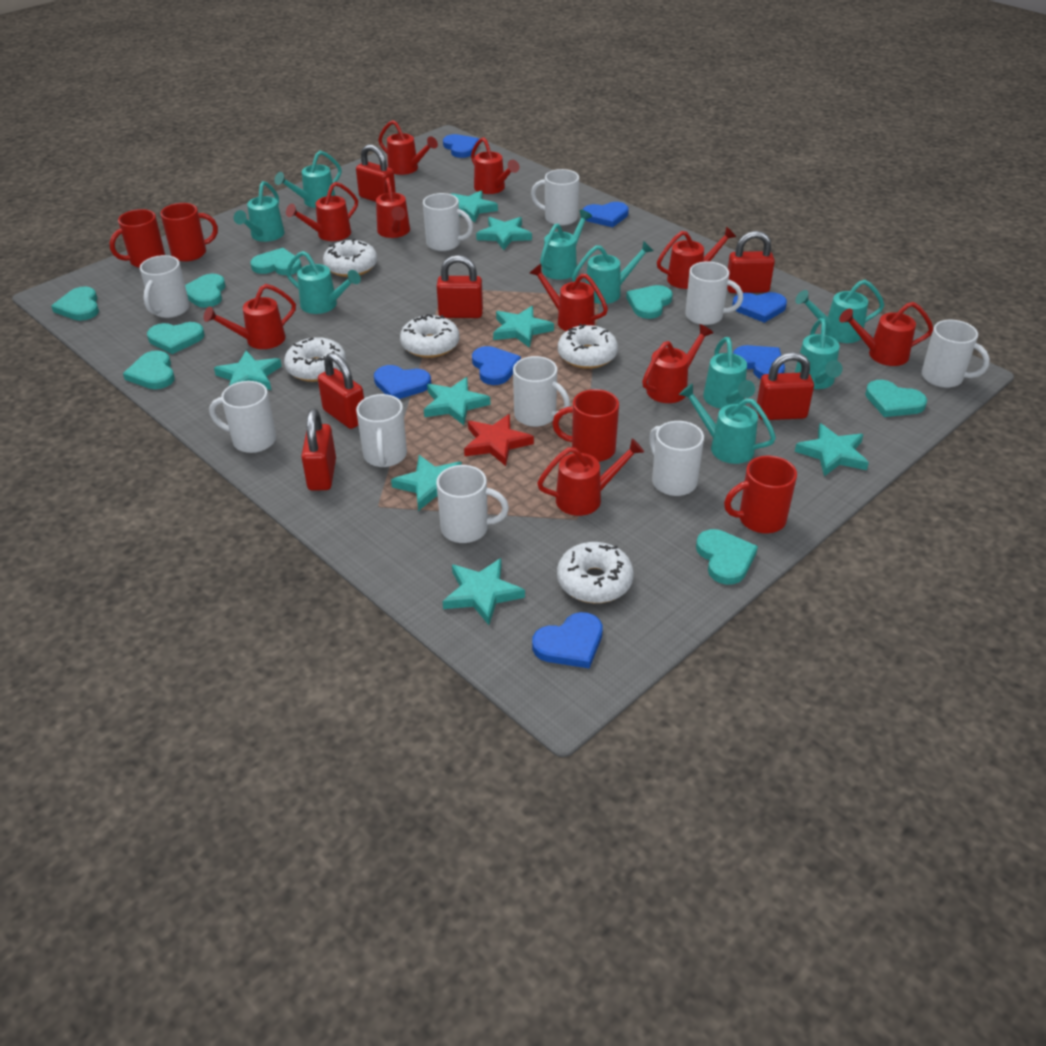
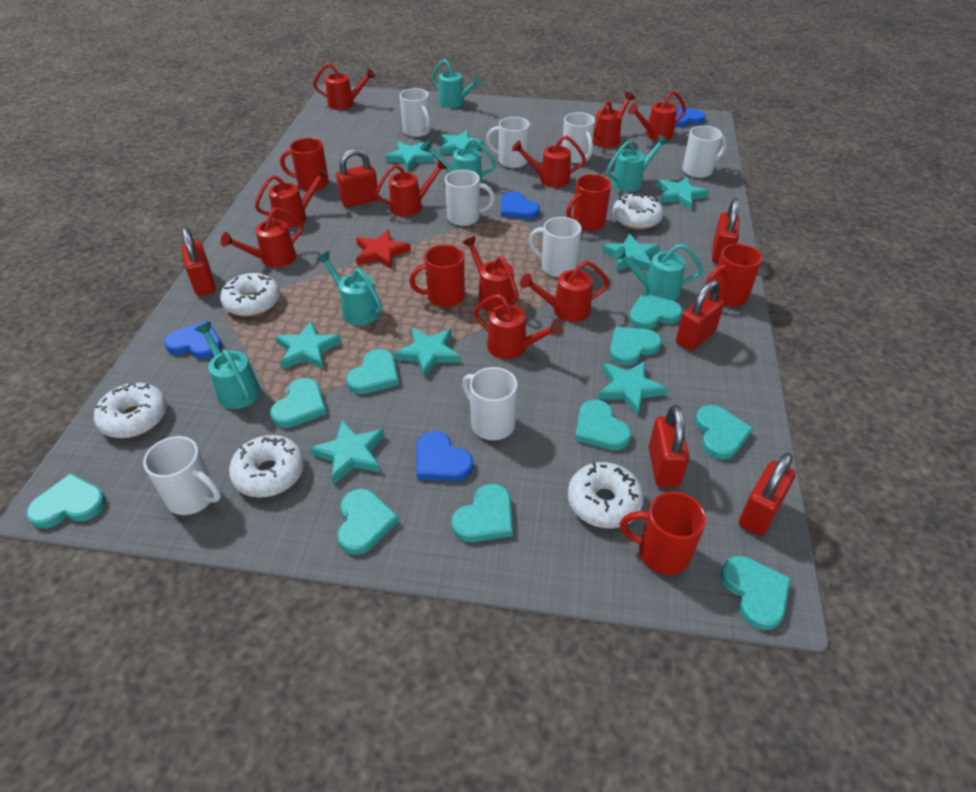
blue heart: 7 -> 4
red mug: 4 -> 5
turquoise heart: 8 -> 10
turquoise watering can: 9 -> 6
white mug: 10 -> 8

